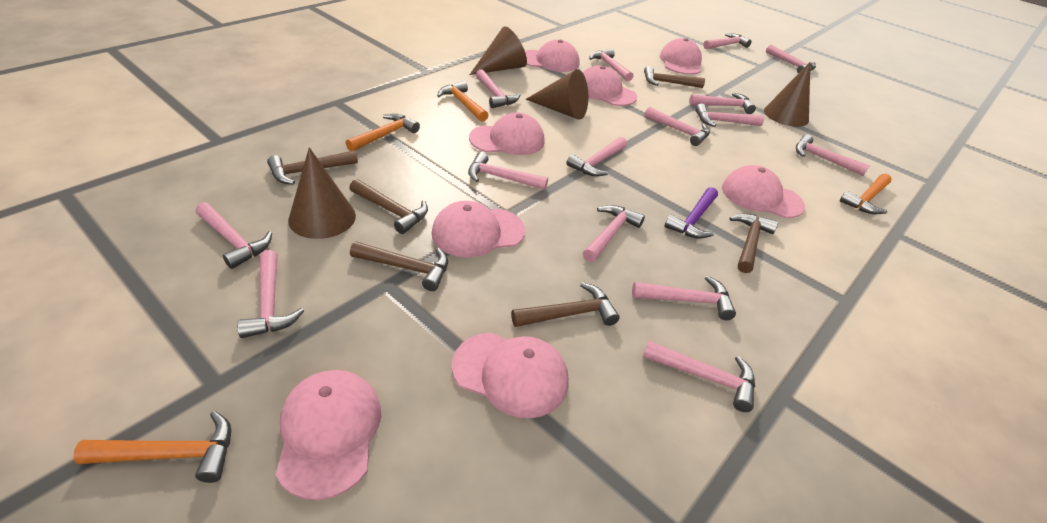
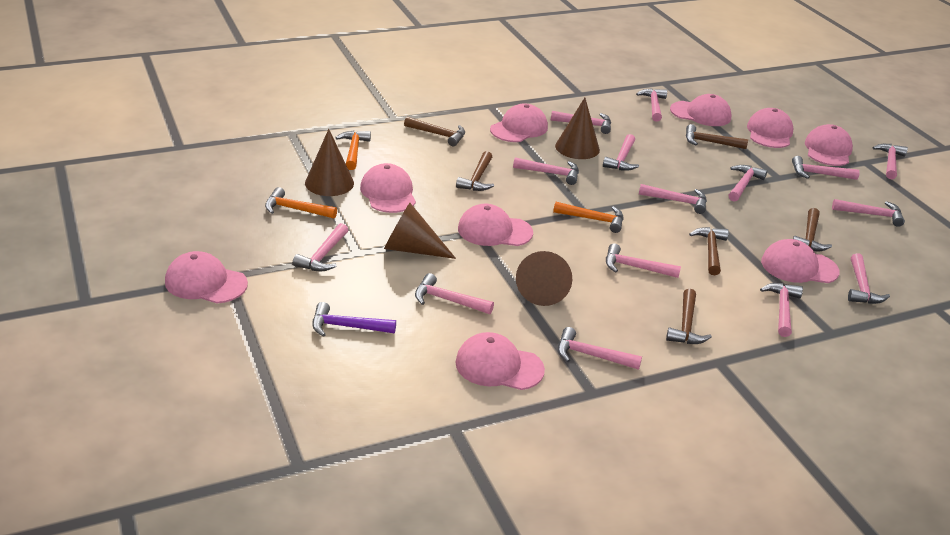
orange hammer: 4 -> 3
pink cap: 8 -> 9

